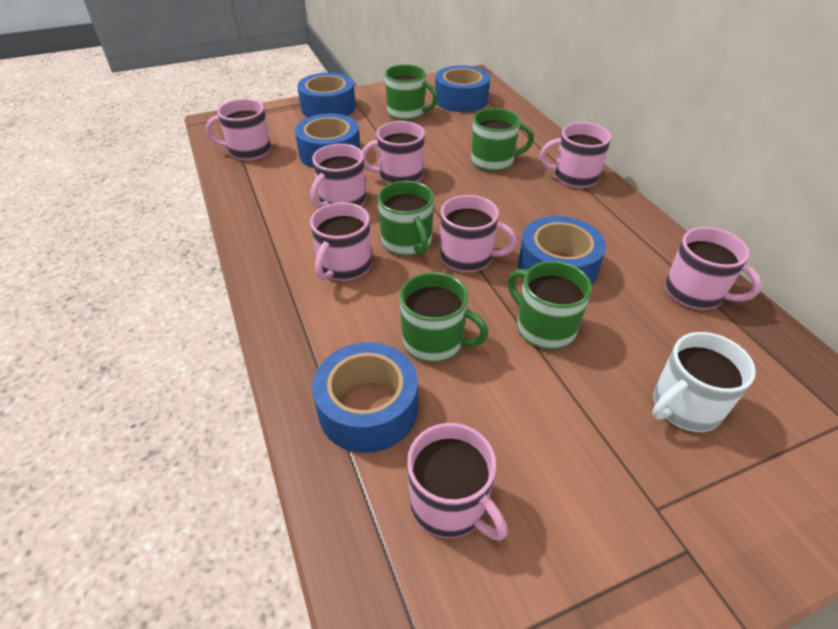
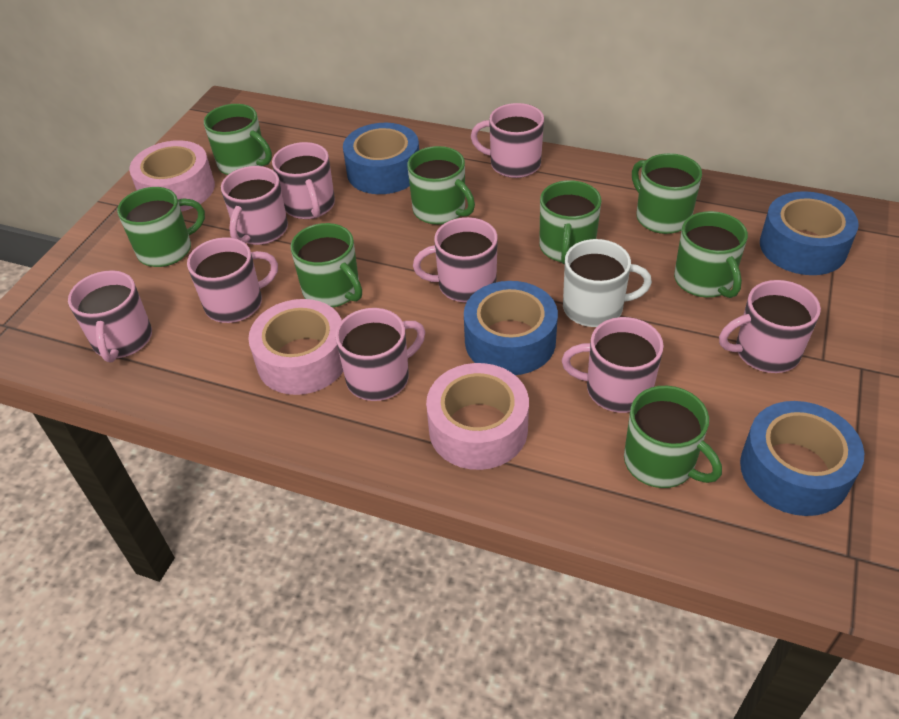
blue tape: 5 -> 4
green mug: 5 -> 8
pink mug: 8 -> 9
pink tape: 0 -> 3

